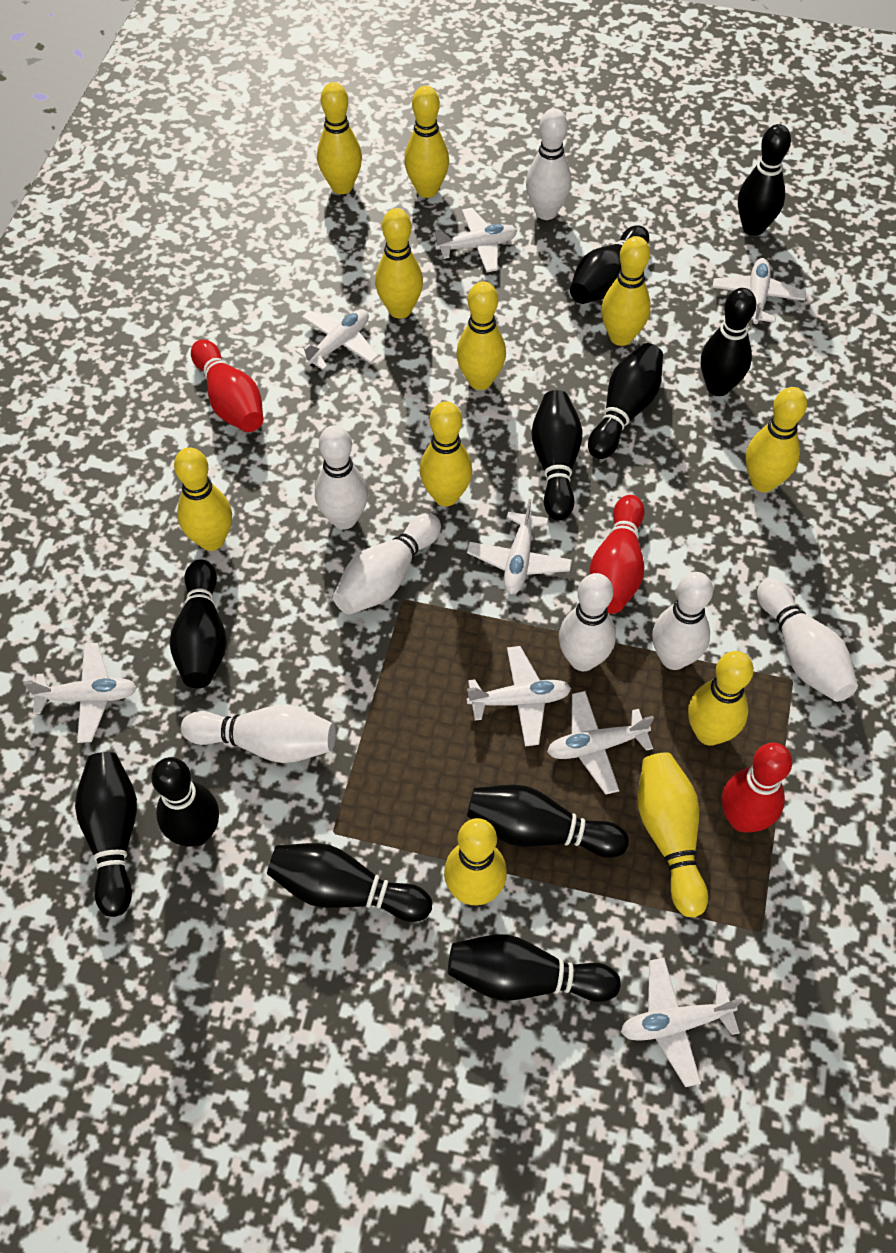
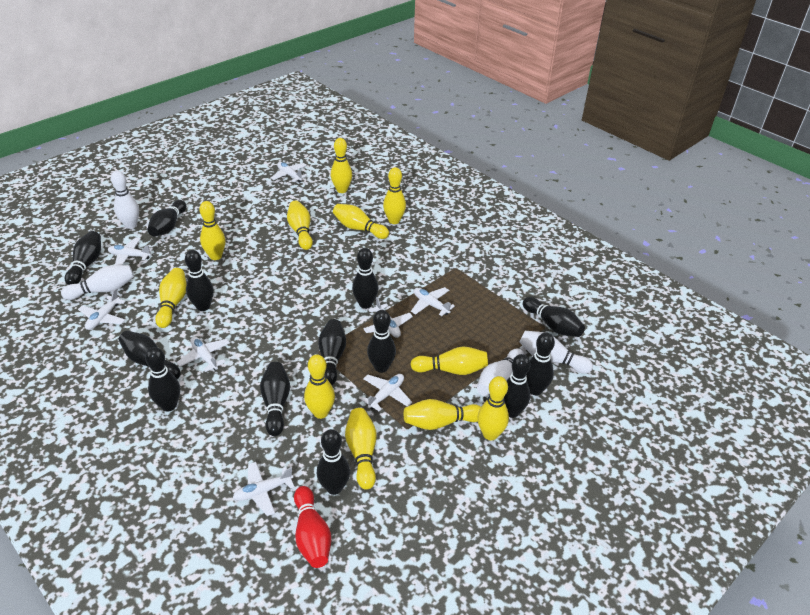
black bowling pin: 11 -> 13
red bowling pin: 3 -> 1
white bowling pin: 7 -> 4

